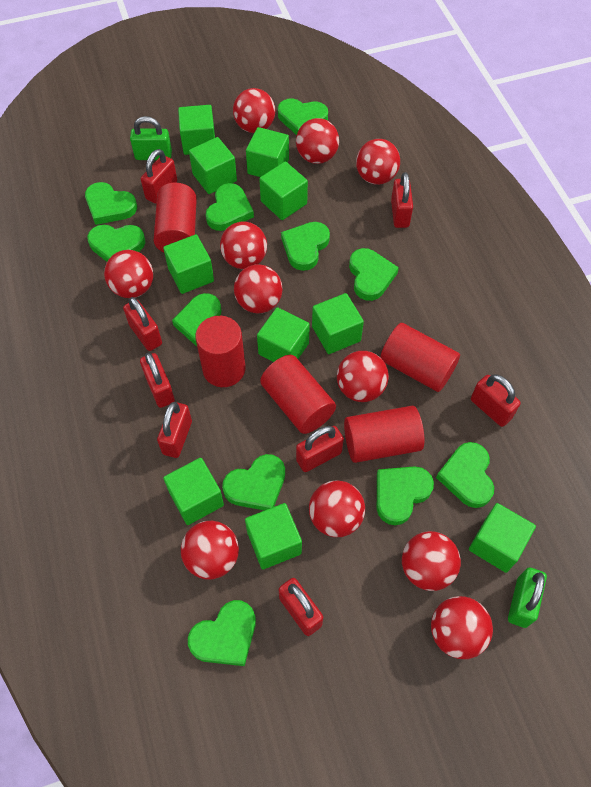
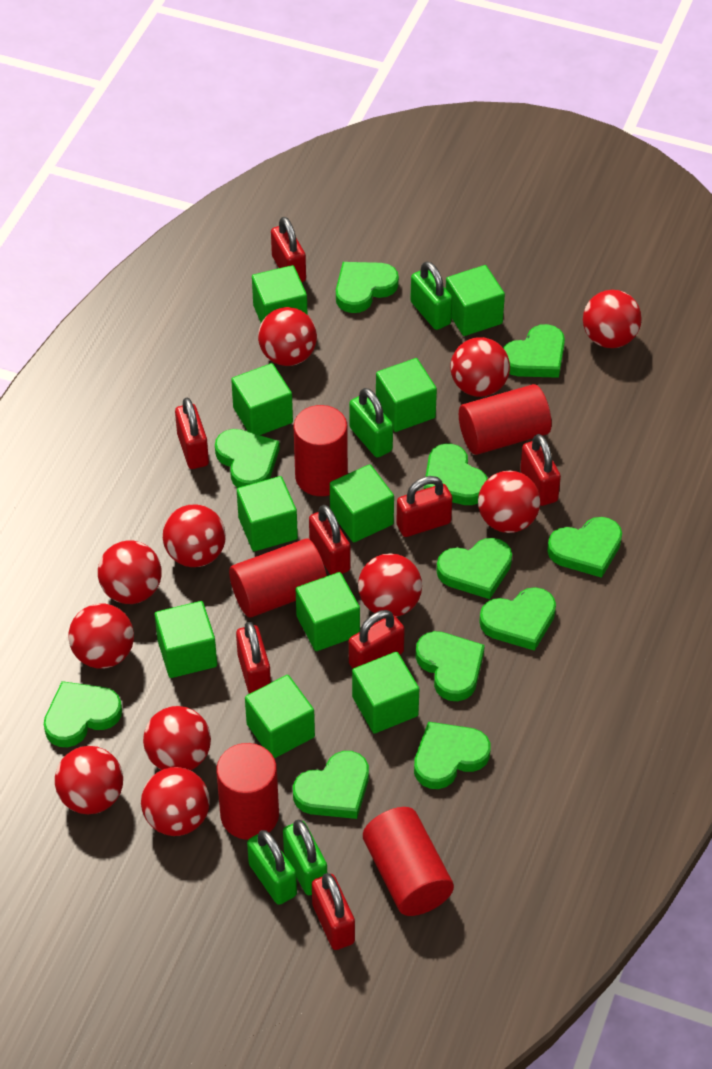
green padlock: 2 -> 4

